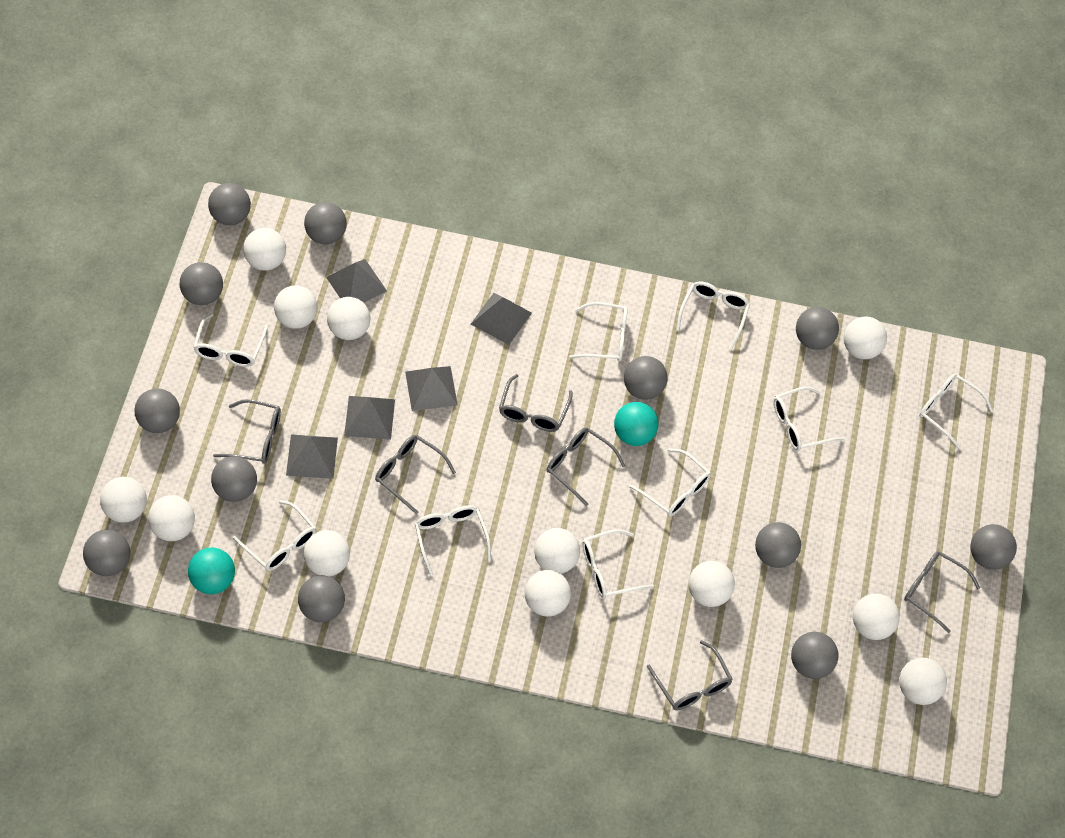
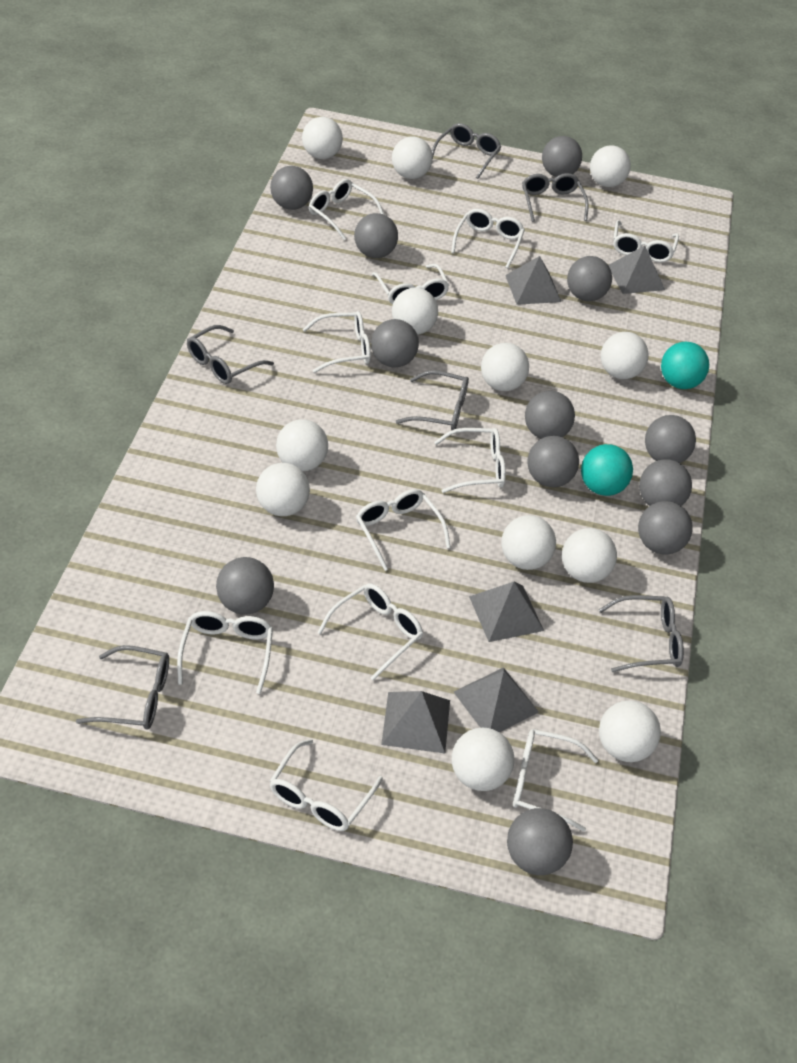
white glasses: 9 -> 11

